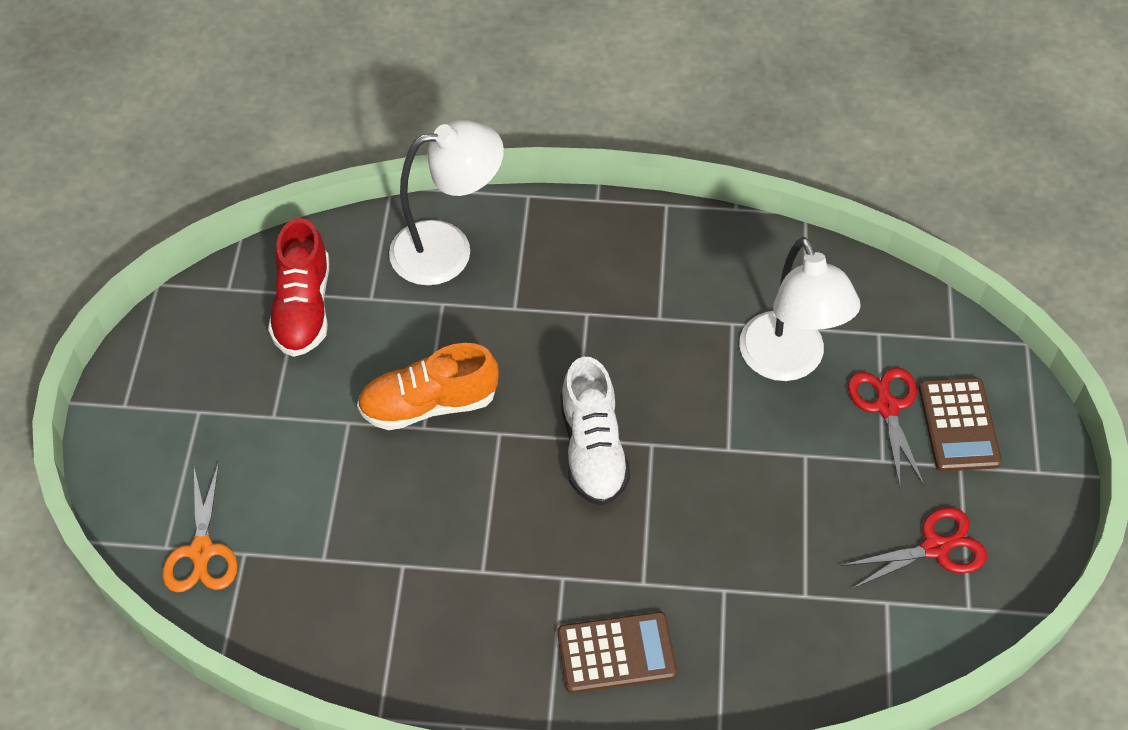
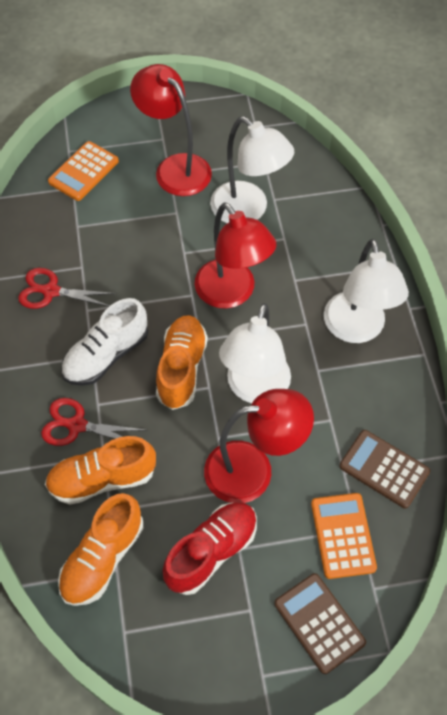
orange calculator: 0 -> 2
orange scissors: 1 -> 0
orange shoe: 1 -> 3
red lamp: 0 -> 3
white lamp: 2 -> 3

